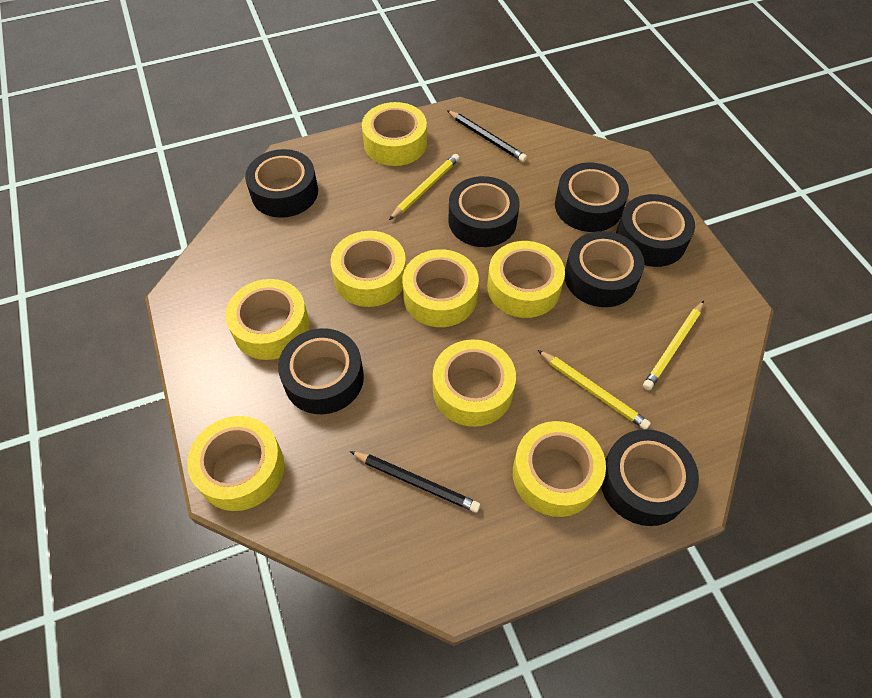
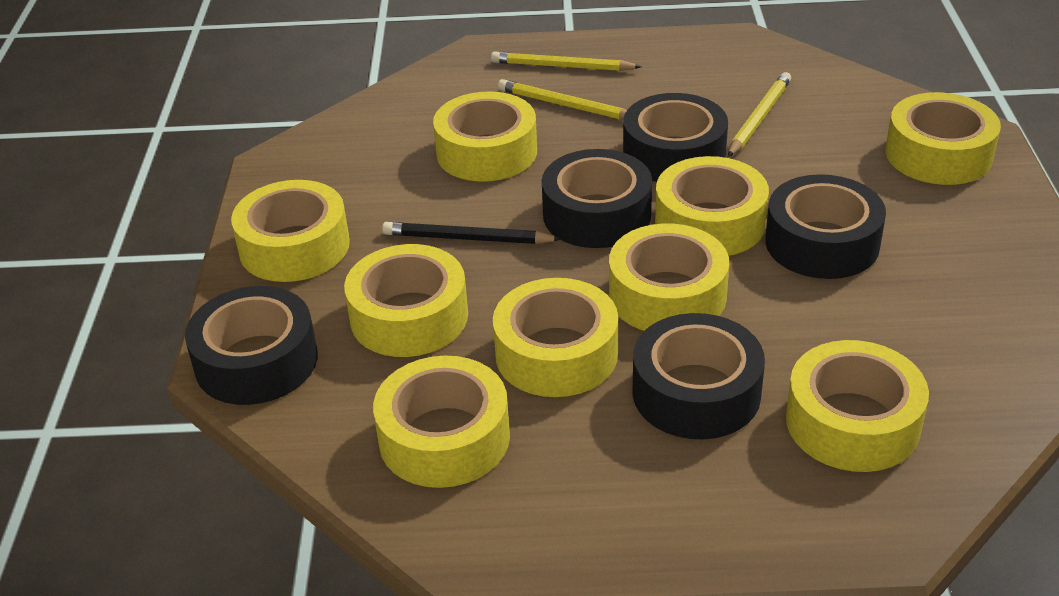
black pencil: 2 -> 1
black tape: 7 -> 5
yellow tape: 8 -> 9

